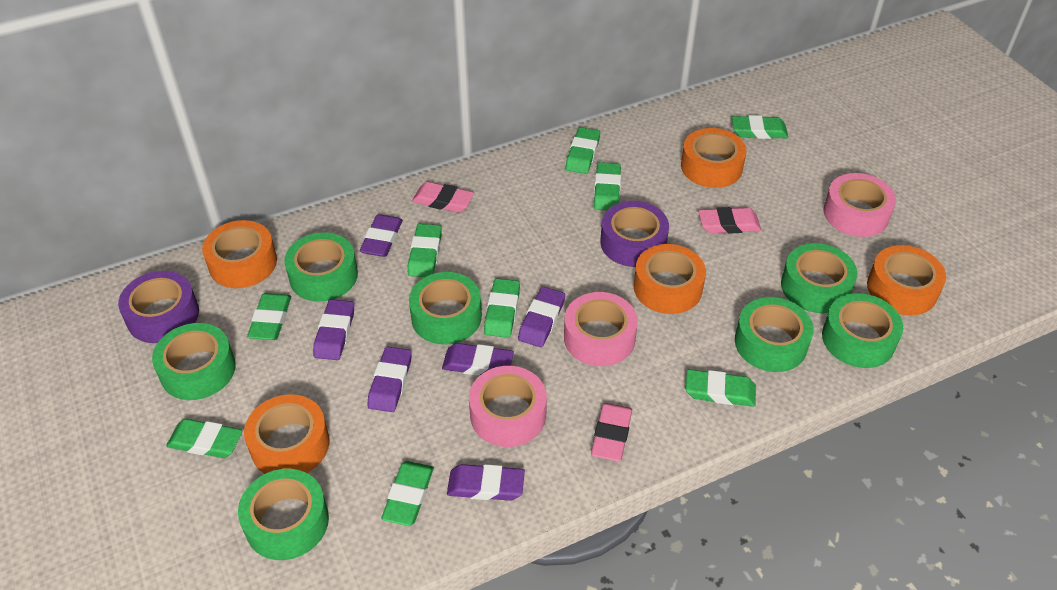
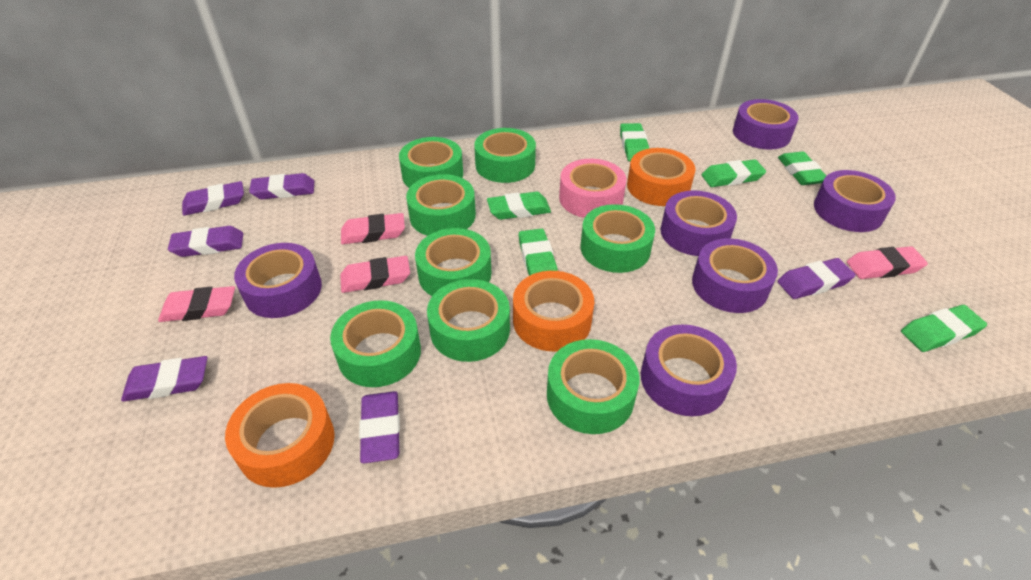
green eraser: 9 -> 6
green tape: 7 -> 8
orange tape: 5 -> 3
pink eraser: 3 -> 4
pink tape: 3 -> 1
purple tape: 2 -> 6

